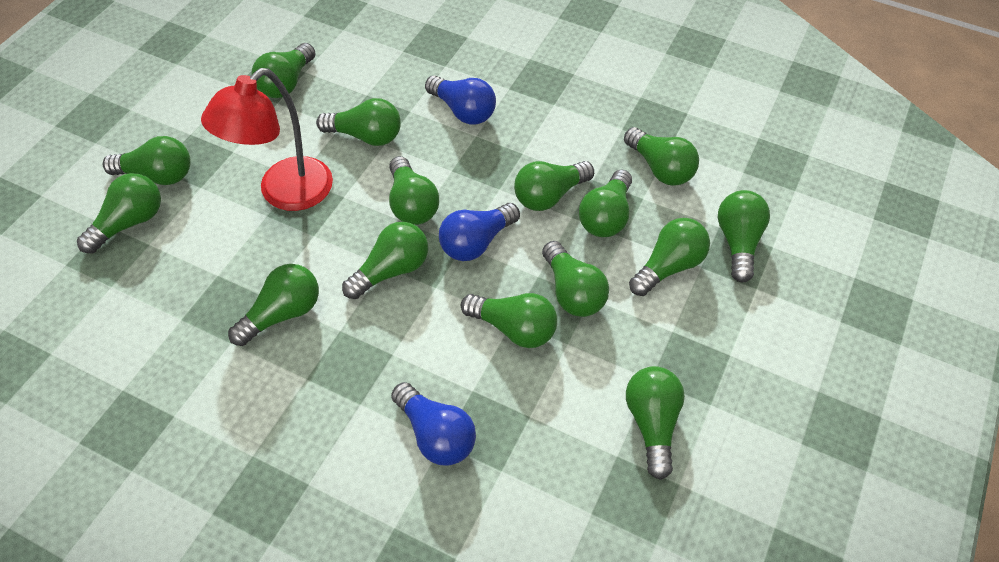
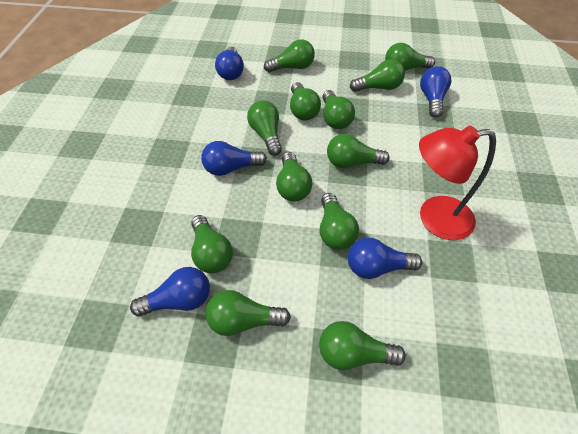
blue light bulb: 3 -> 5
green light bulb: 15 -> 12

